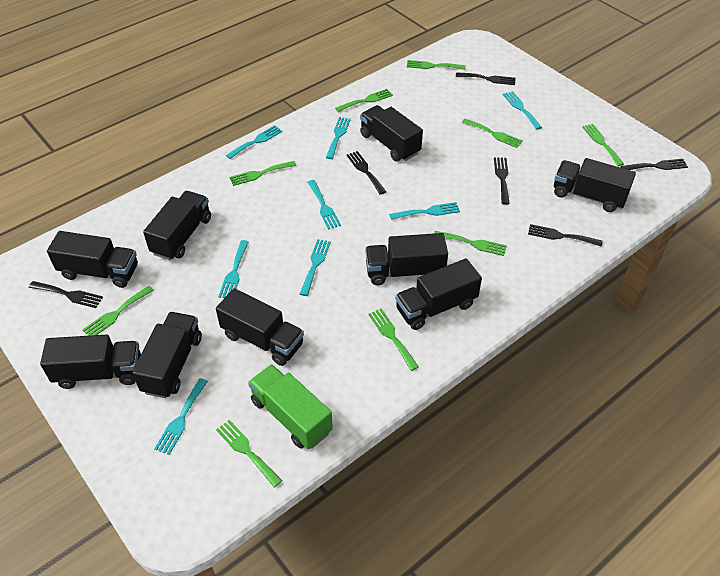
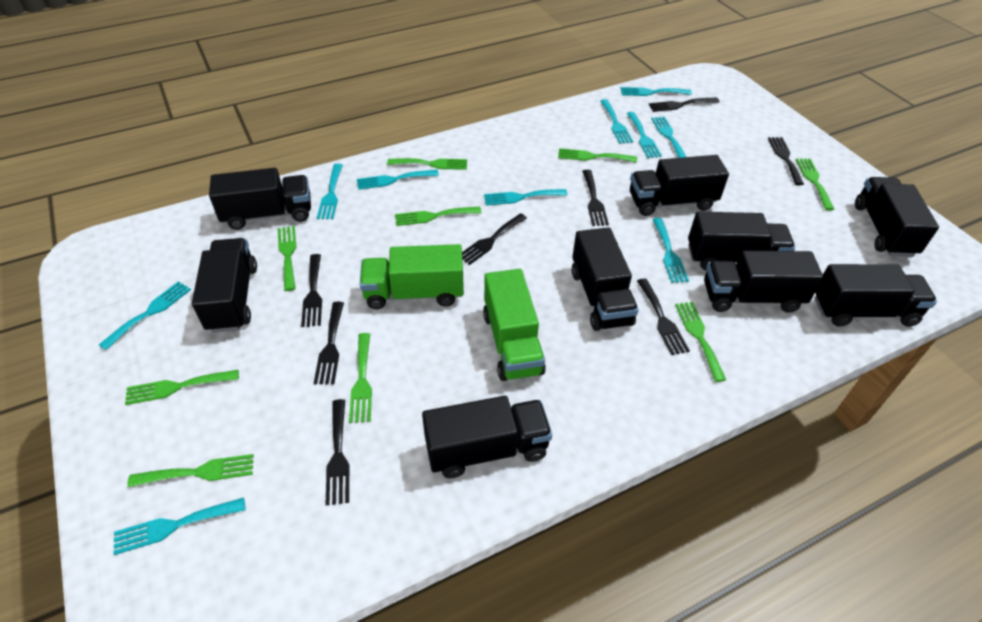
black fork: 6 -> 8
green truck: 1 -> 2
turquoise fork: 8 -> 10

